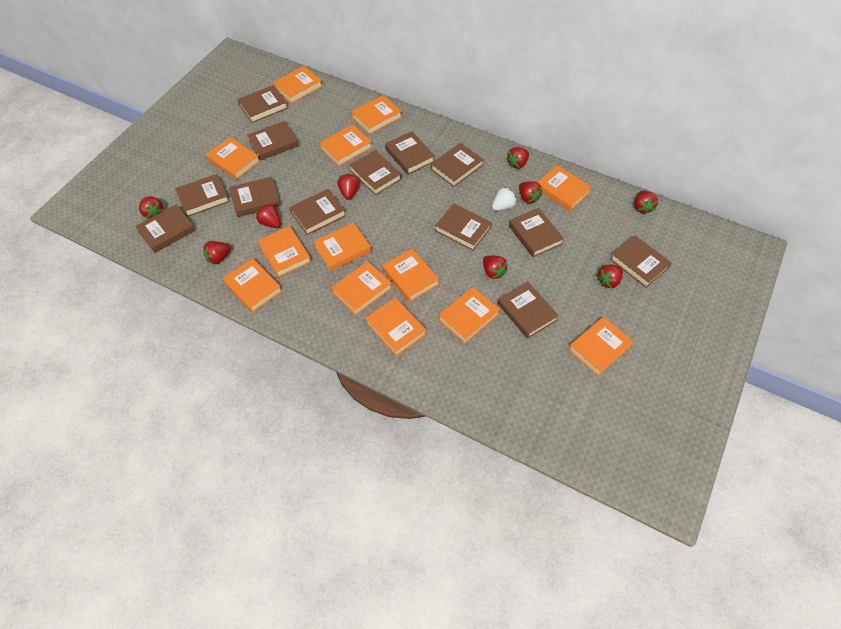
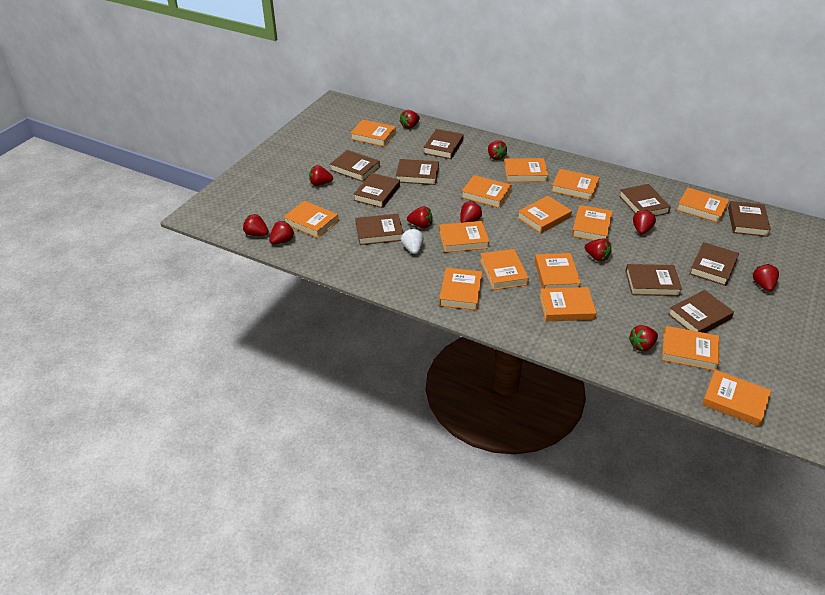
brown book: 13 -> 10
orange book: 13 -> 15
red strawberry: 9 -> 11

